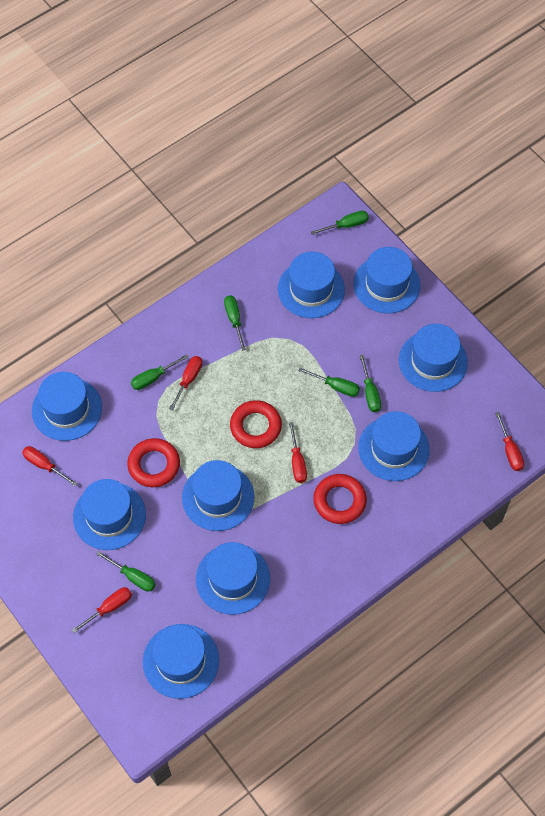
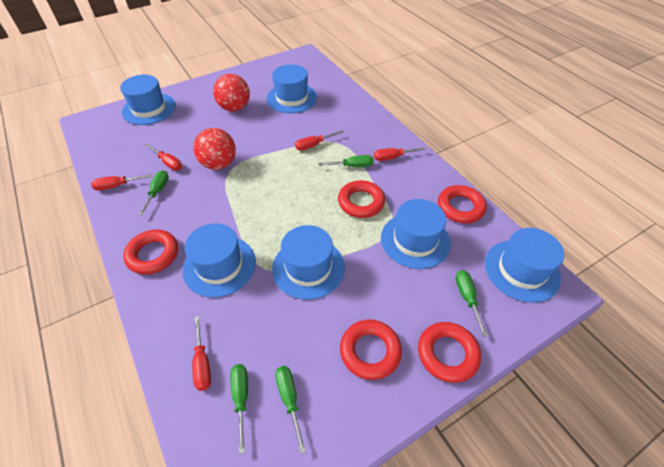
blue hat: 9 -> 6
green screwdriver: 6 -> 5
red ball: 0 -> 2
red ring: 3 -> 5

